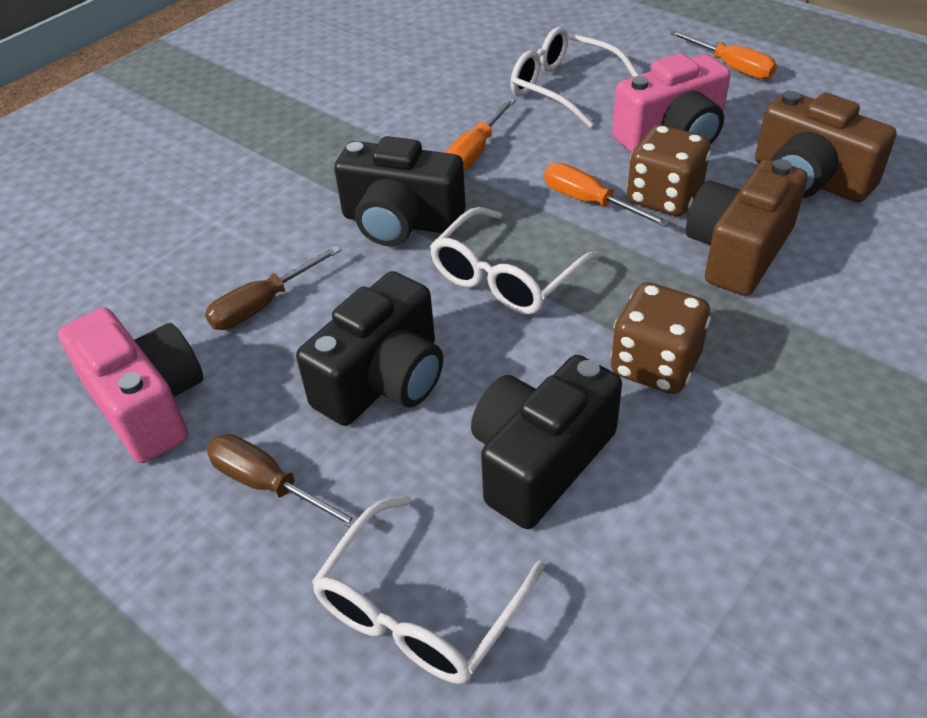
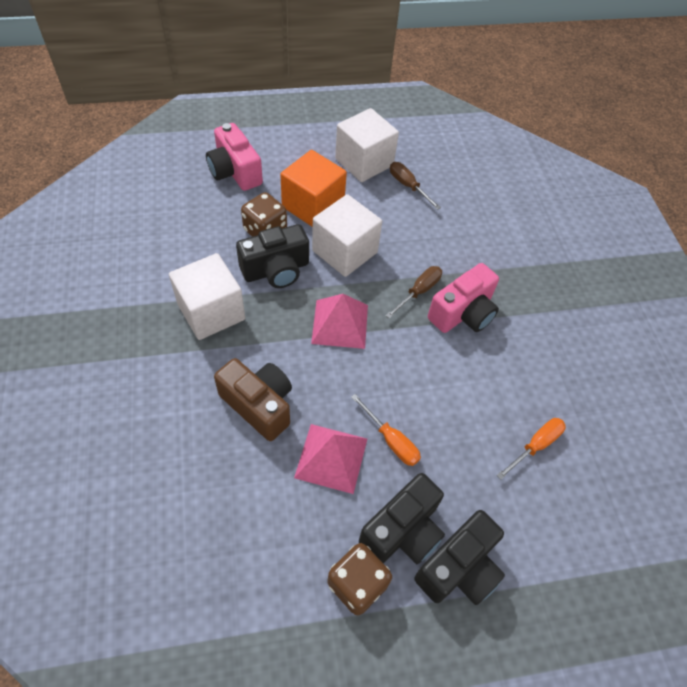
brown camera: 2 -> 1
orange cube: 0 -> 1
orange screwdriver: 3 -> 2
pink pyramid: 0 -> 2
white cube: 0 -> 3
white glasses: 3 -> 0

